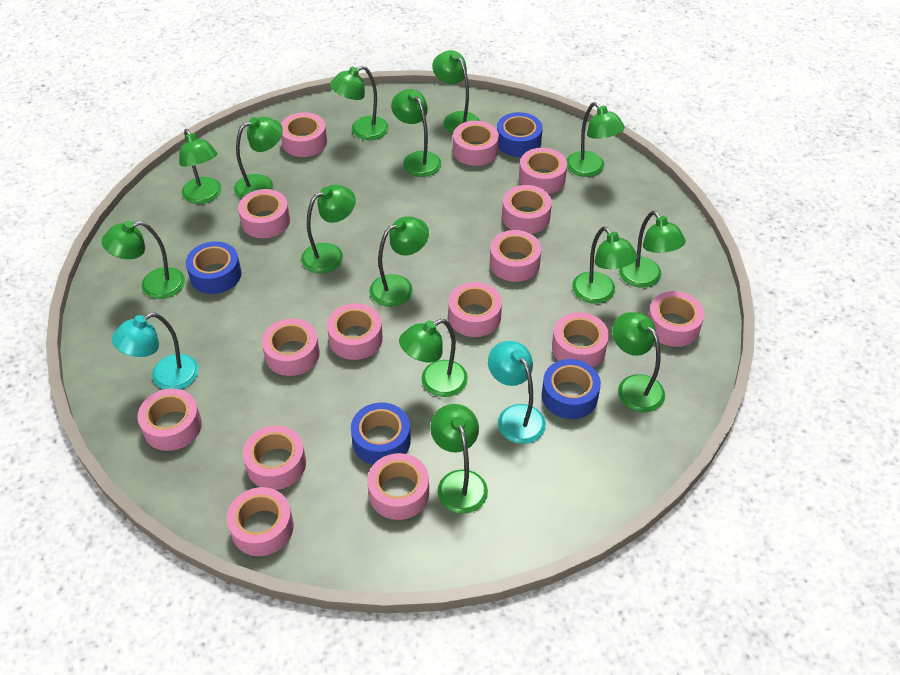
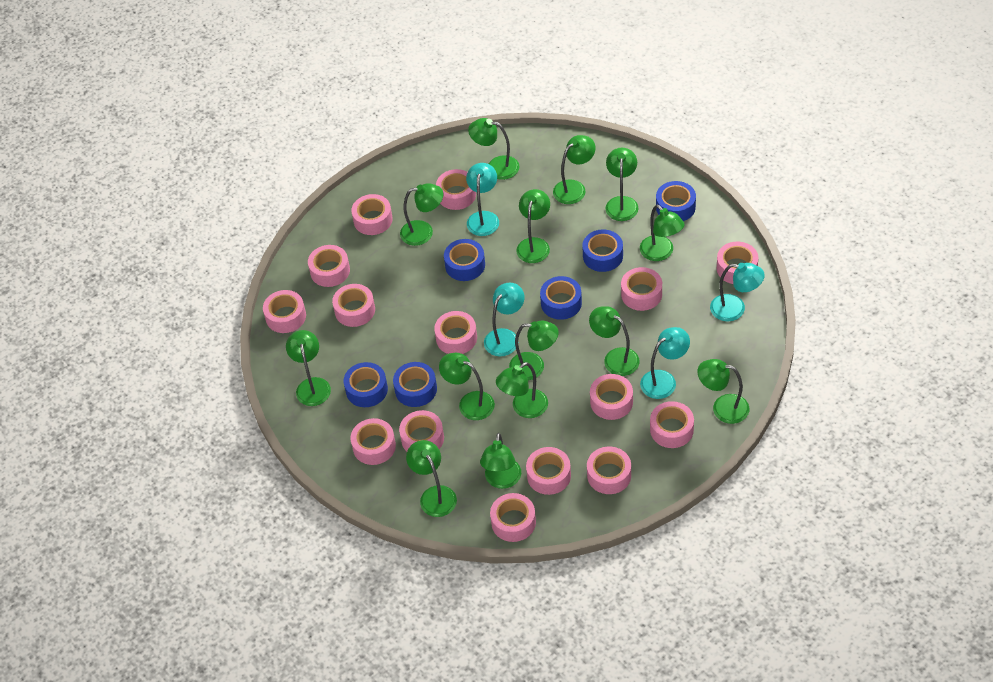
blue tape: 4 -> 6
turquoise lamp: 2 -> 4

